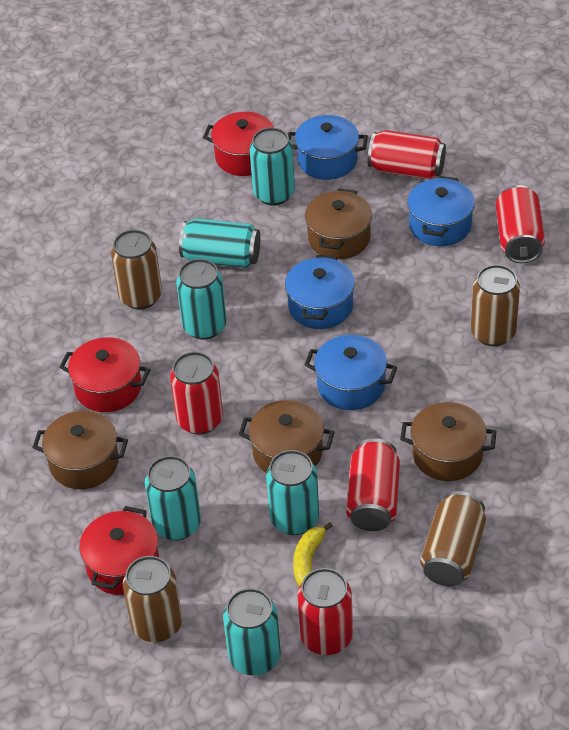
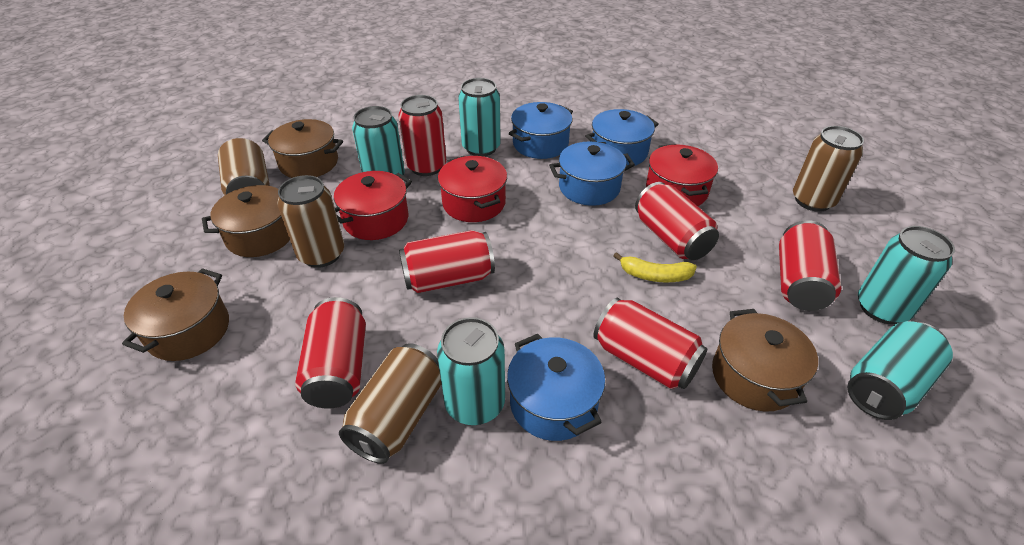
red can: 5 -> 6
turquoise can: 6 -> 5

